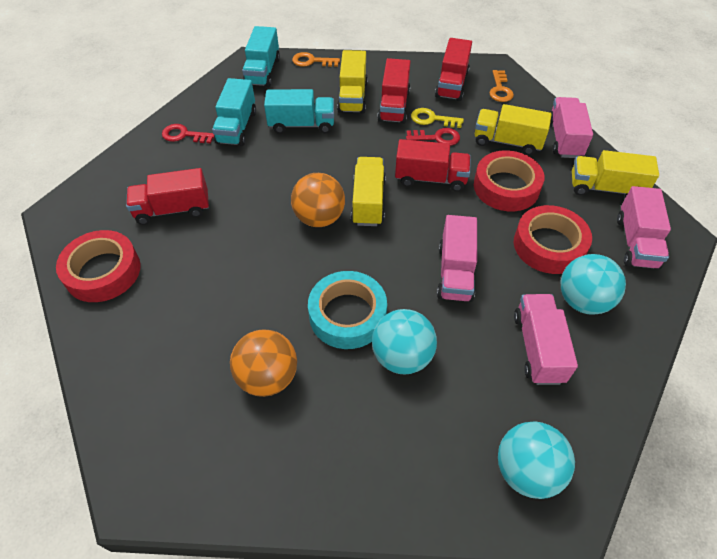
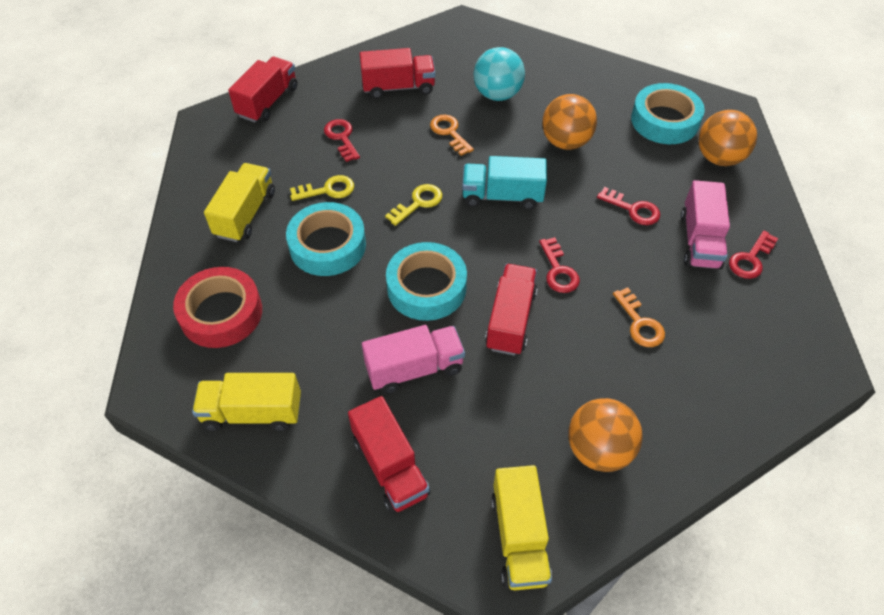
orange ball: 2 -> 3
pink truck: 4 -> 2
red key: 2 -> 4
red tape: 3 -> 1
turquoise ball: 3 -> 1
turquoise tape: 1 -> 3
turquoise truck: 3 -> 1
yellow key: 1 -> 2
yellow truck: 4 -> 3

